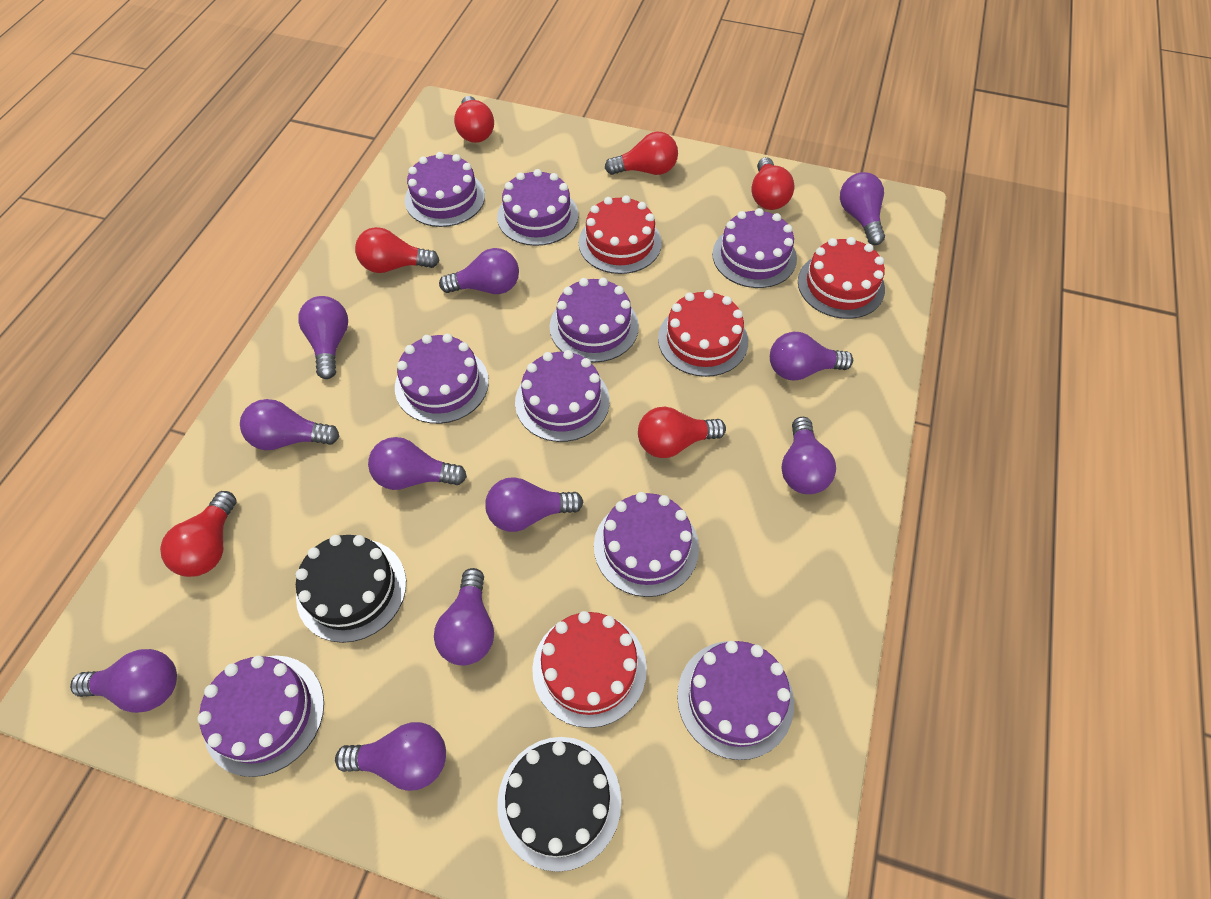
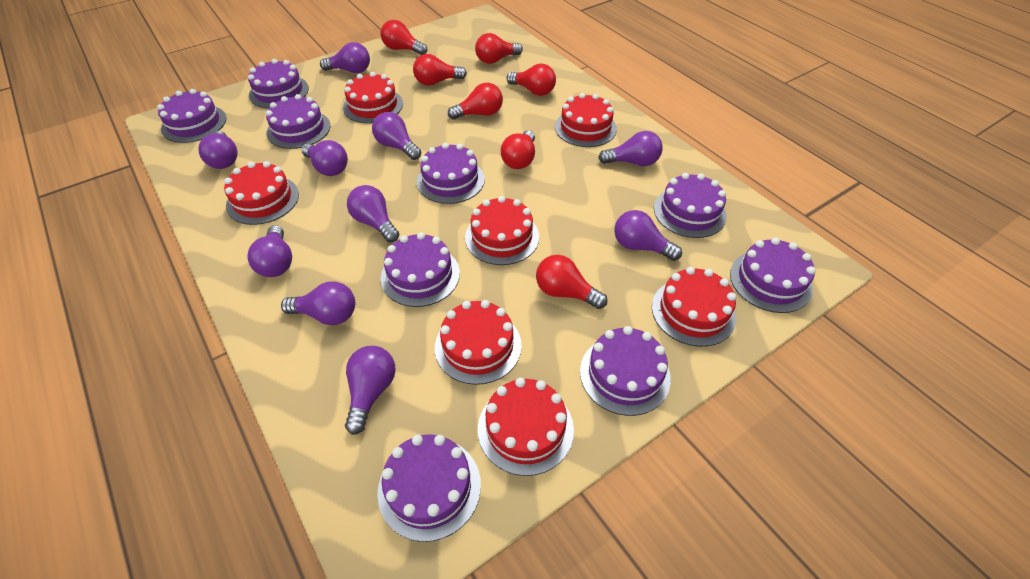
black cake: 2 -> 0
purple light bulb: 11 -> 10
red cake: 4 -> 7
red light bulb: 6 -> 7

